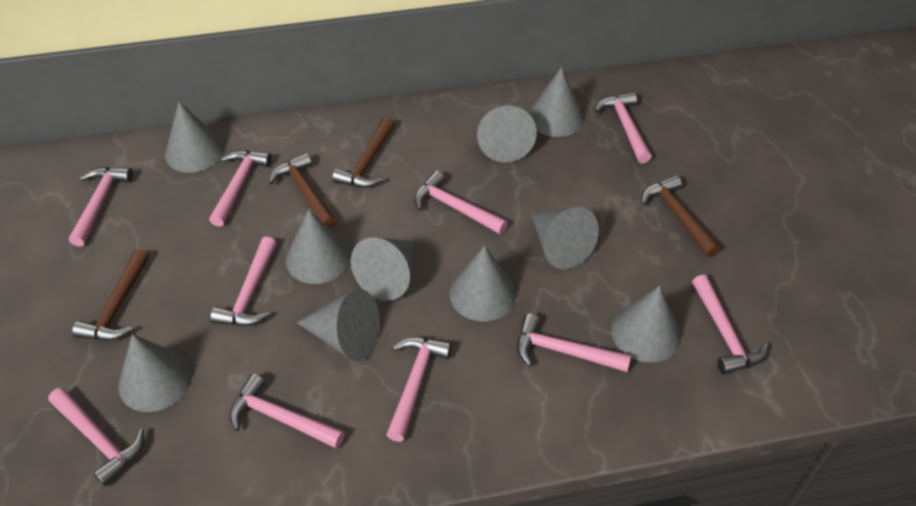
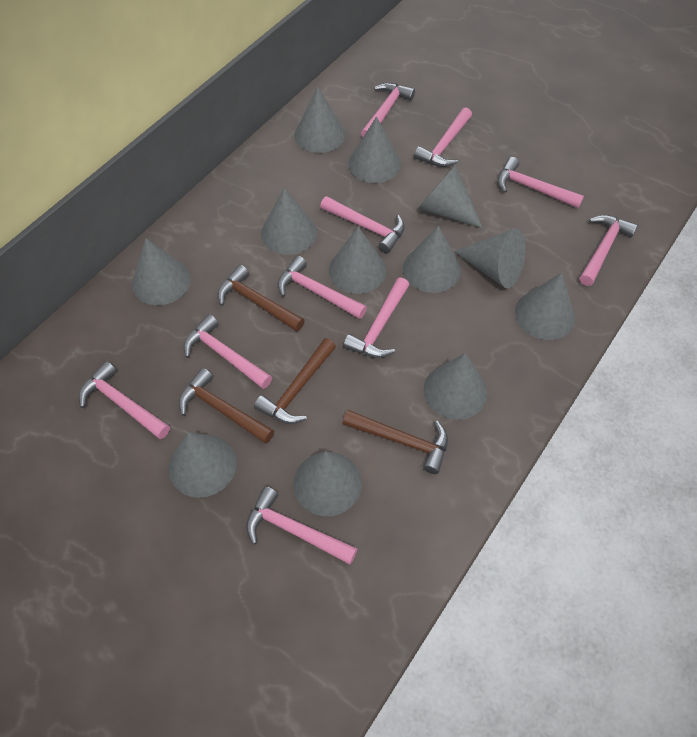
grey cone: 10 -> 12

